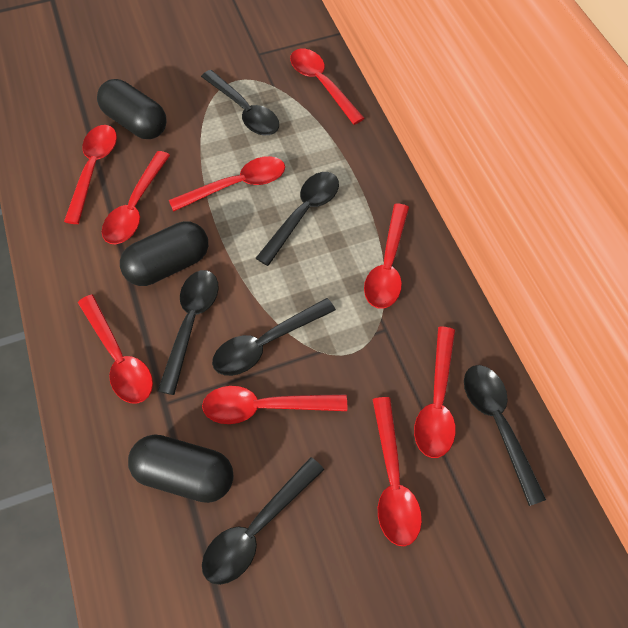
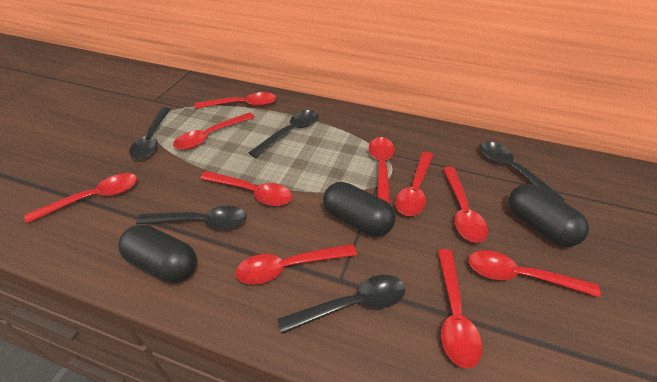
black spoon: 6 -> 5
red spoon: 9 -> 10

